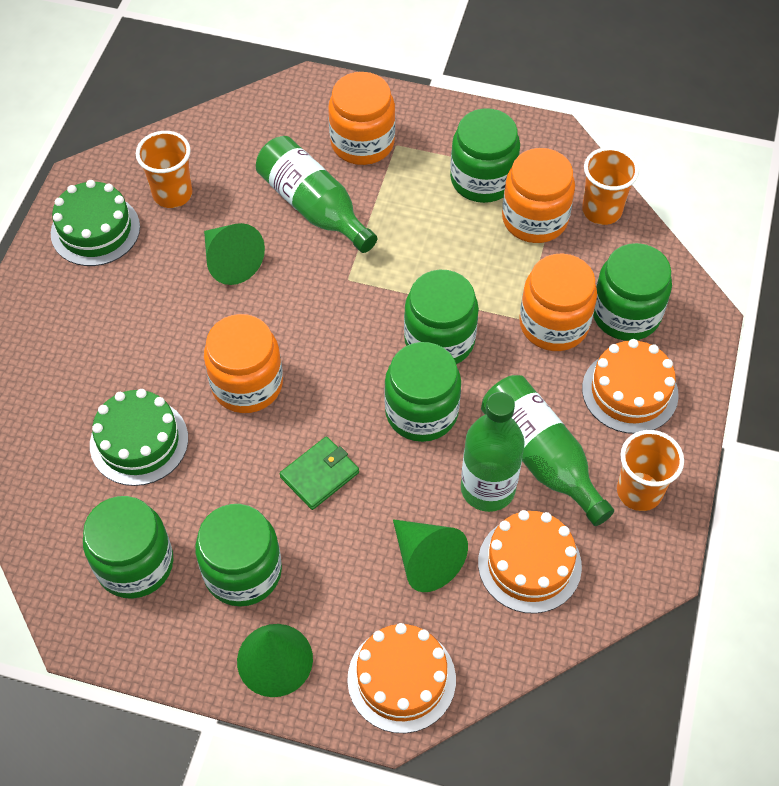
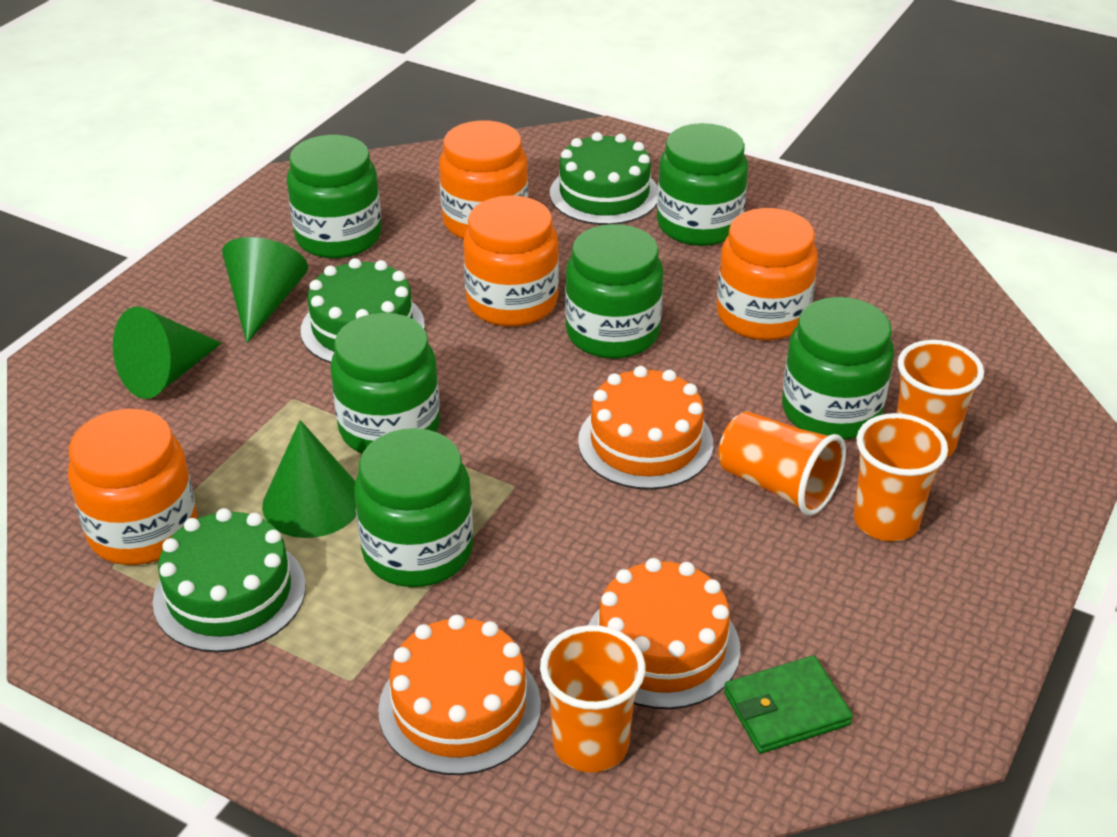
green bottle: 3 -> 0
green cake: 2 -> 3
orange cup: 3 -> 4

